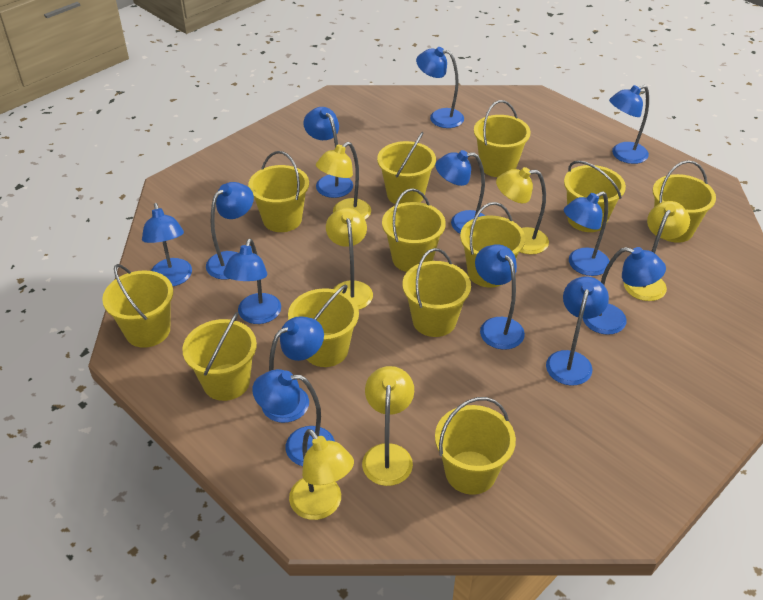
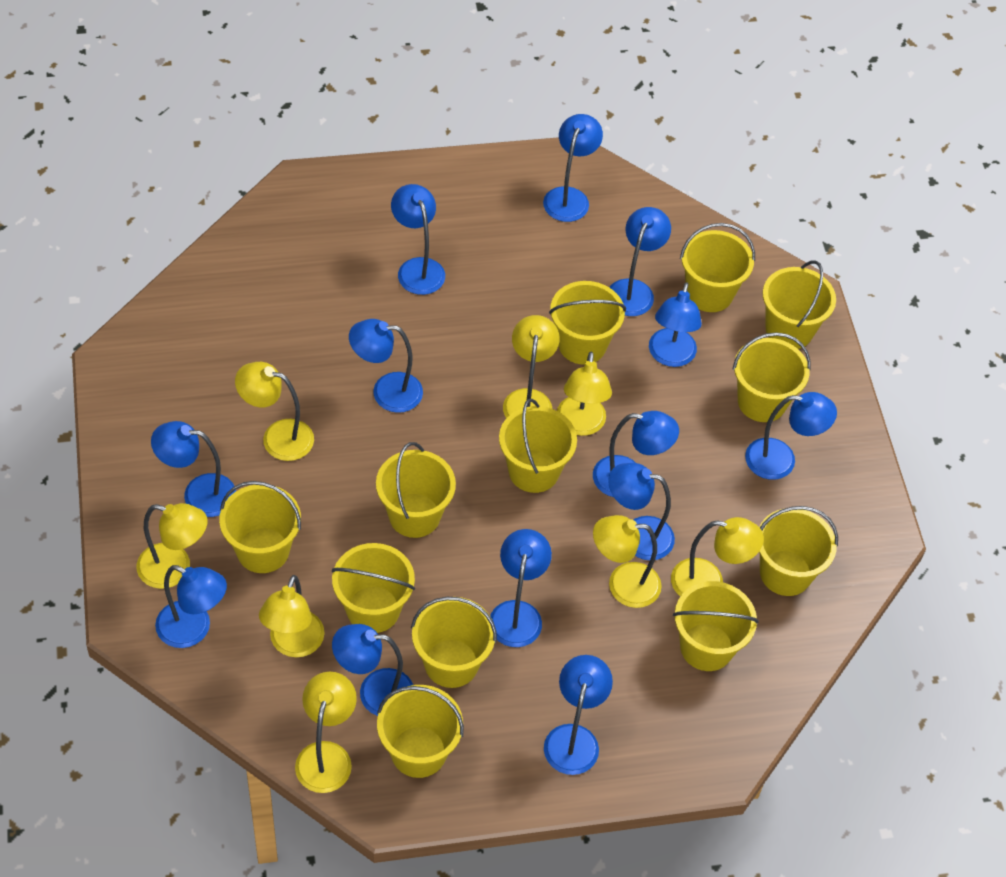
yellow lamp: 6 -> 8

